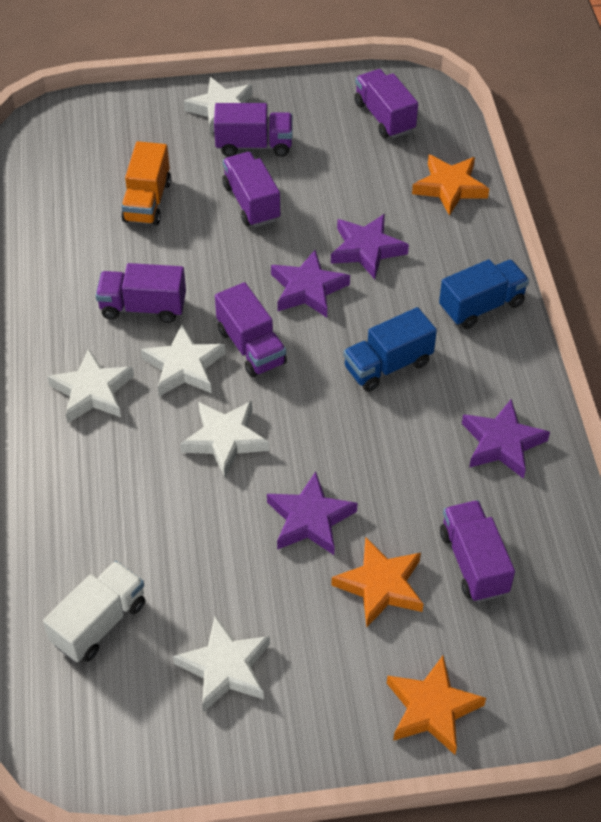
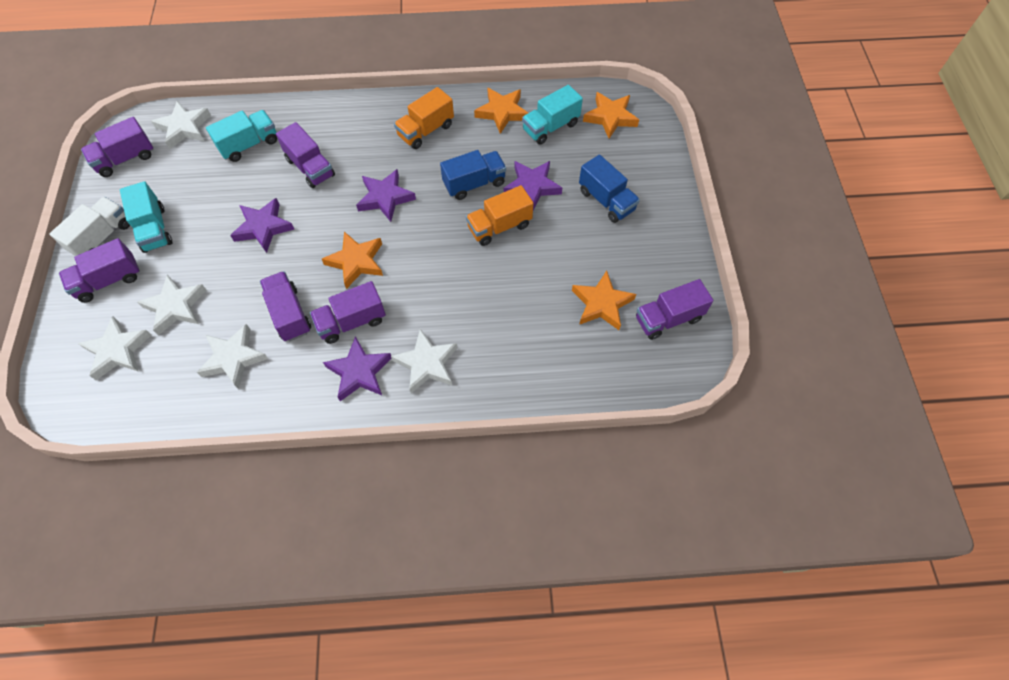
orange star: 3 -> 4
orange truck: 1 -> 2
turquoise truck: 0 -> 3

